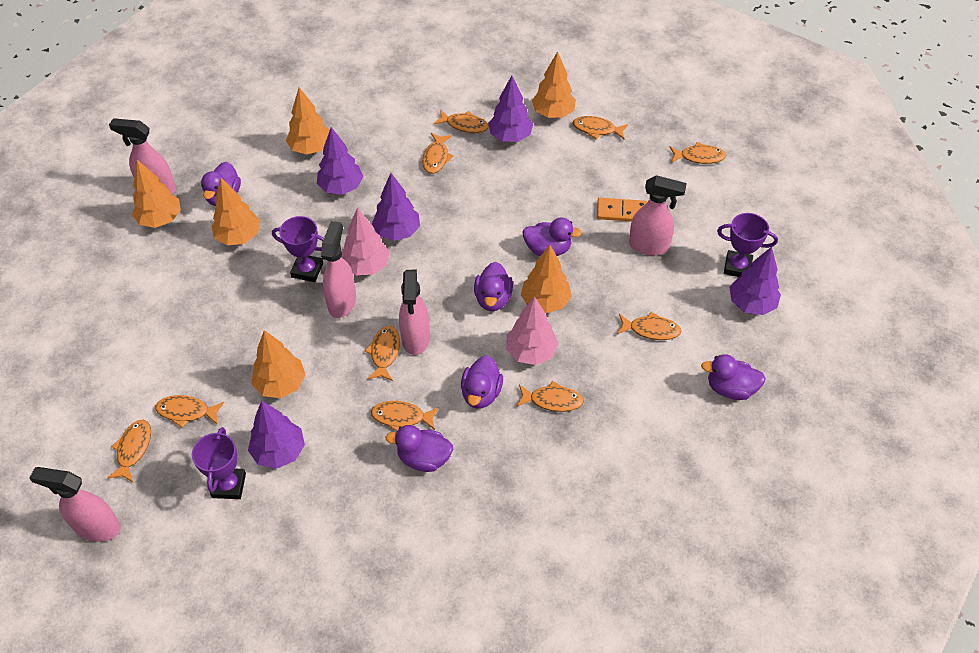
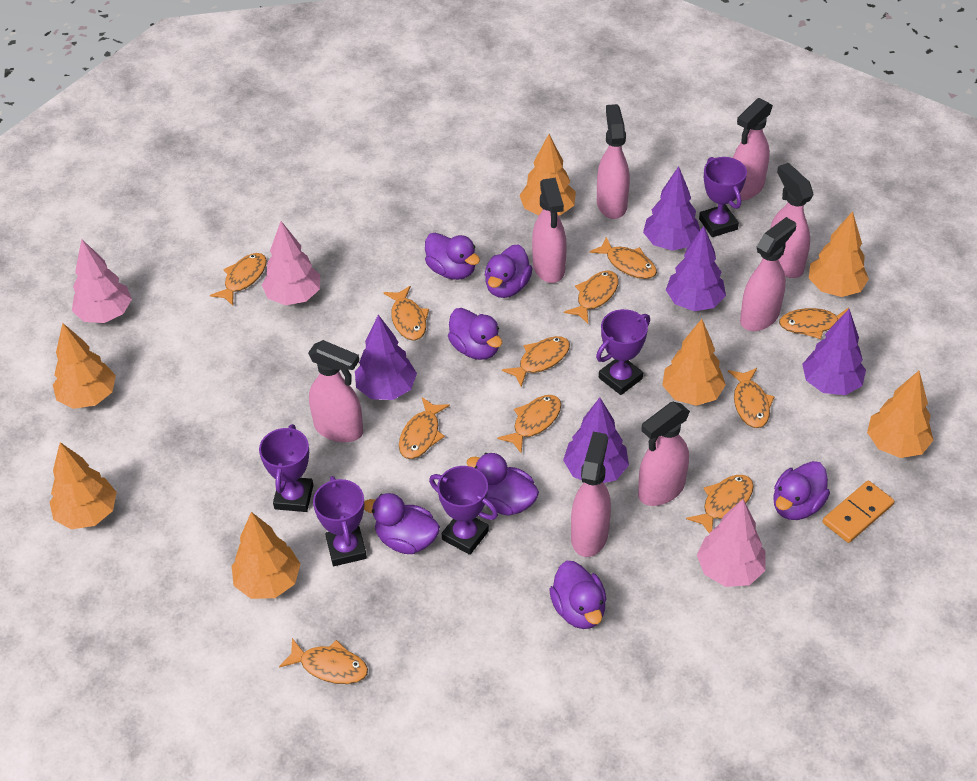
orange fish: 10 -> 11
orange tree: 6 -> 7
pink spray bottle: 5 -> 8
pink tree: 2 -> 3
purple duck: 6 -> 7
purple trophy: 3 -> 5

